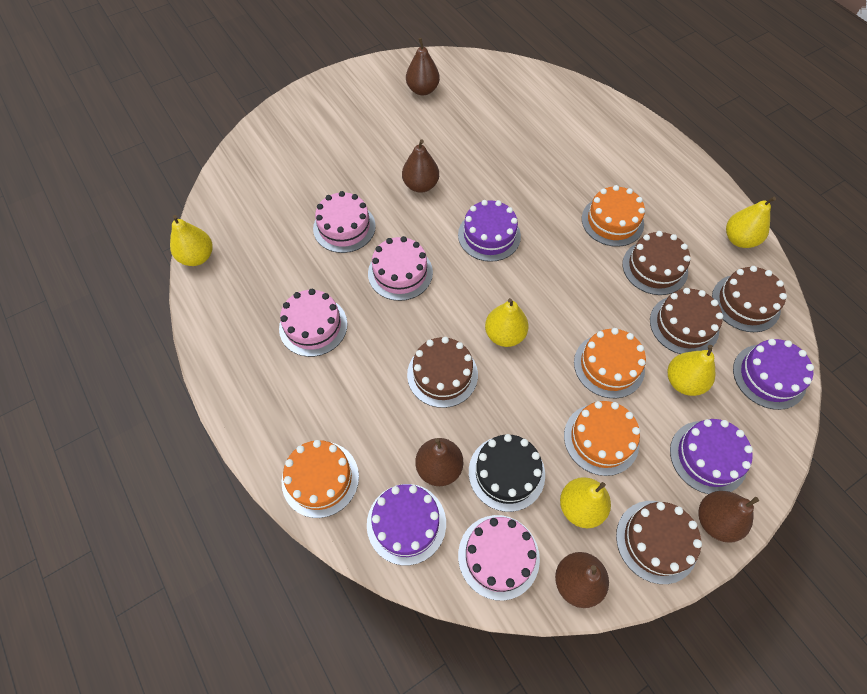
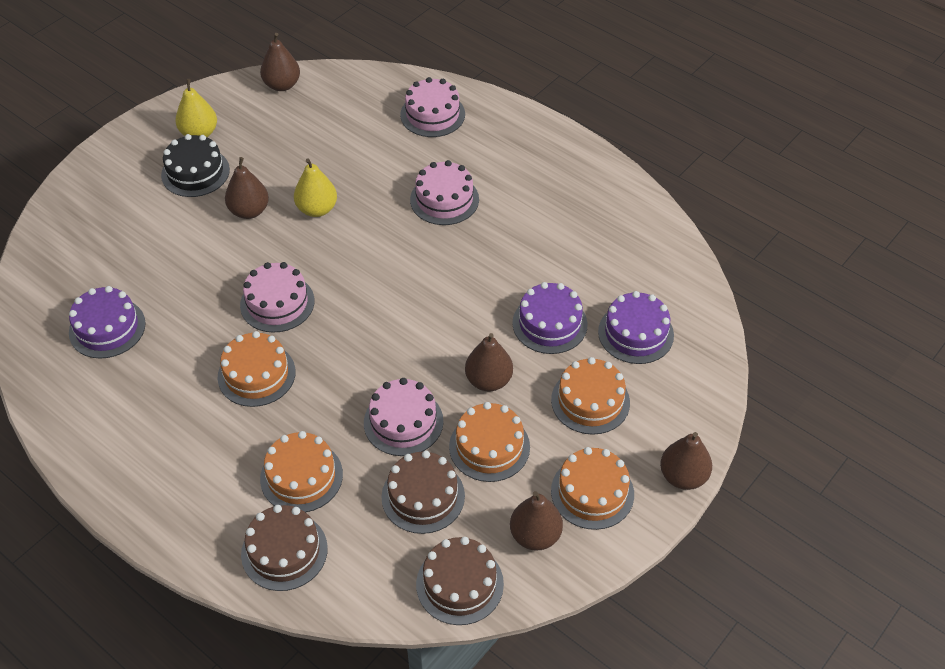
brown cake: 5 -> 3
orange cake: 4 -> 5
purple cake: 4 -> 3
yellow pear: 5 -> 2

